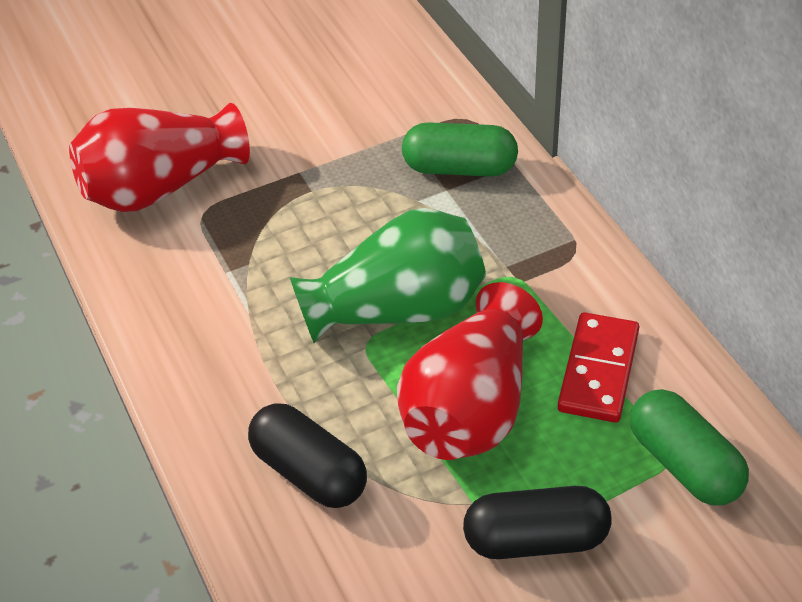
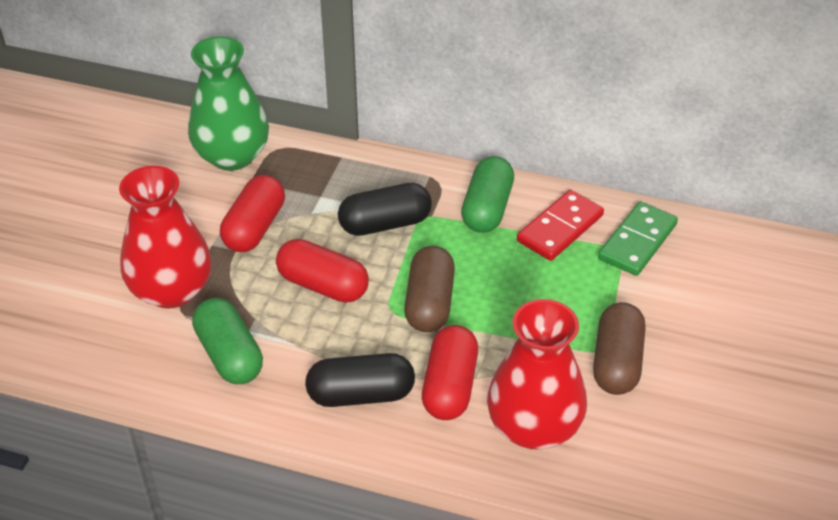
brown capsule: 0 -> 2
green domino: 0 -> 1
red capsule: 0 -> 3

